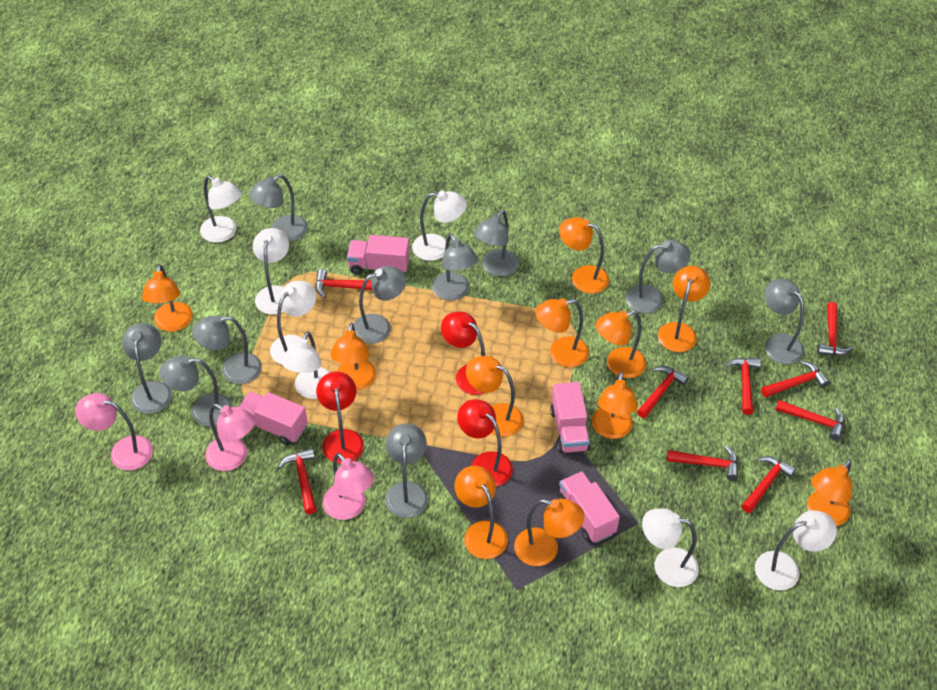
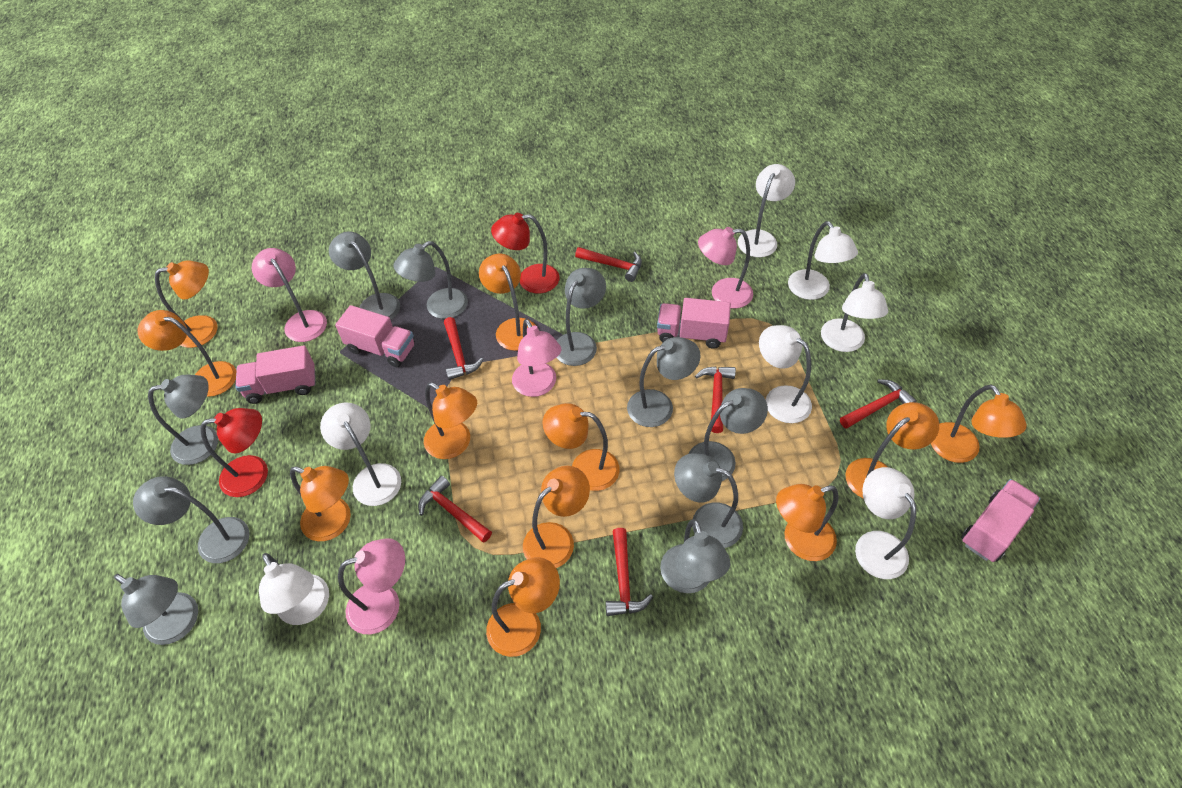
pink lamp: 3 -> 4
red hammer: 9 -> 6
red lamp: 3 -> 2

